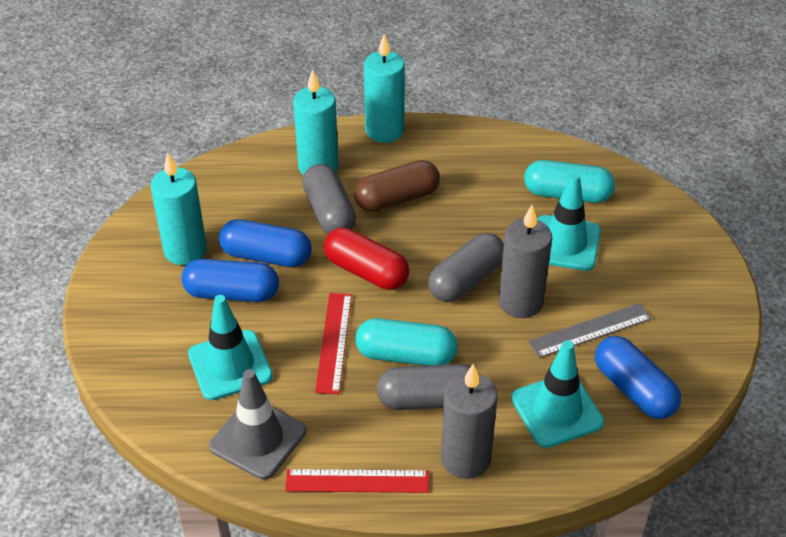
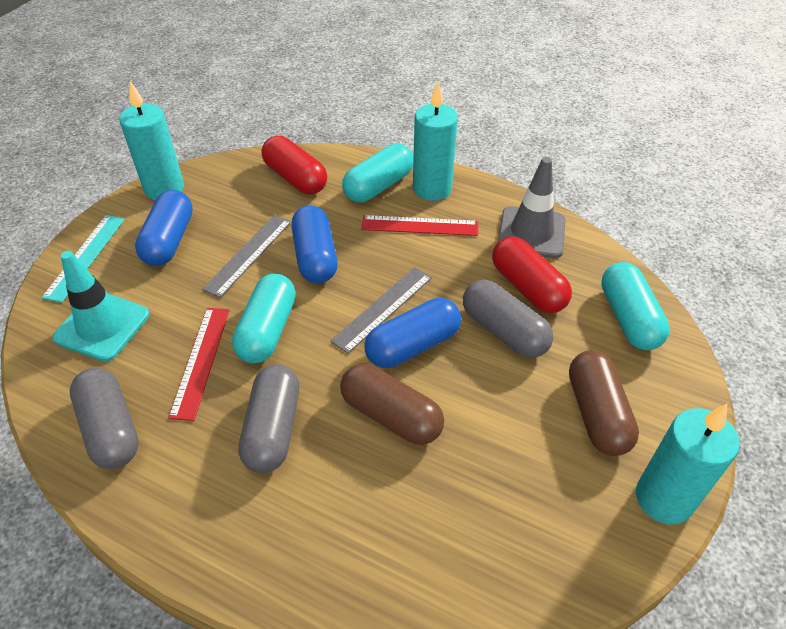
brown capsule: 1 -> 2
grey candle: 2 -> 0
grey ruler: 1 -> 2
red capsule: 1 -> 2
turquoise capsule: 2 -> 3
turquoise ruler: 0 -> 1
turquoise traffic cone: 3 -> 1

